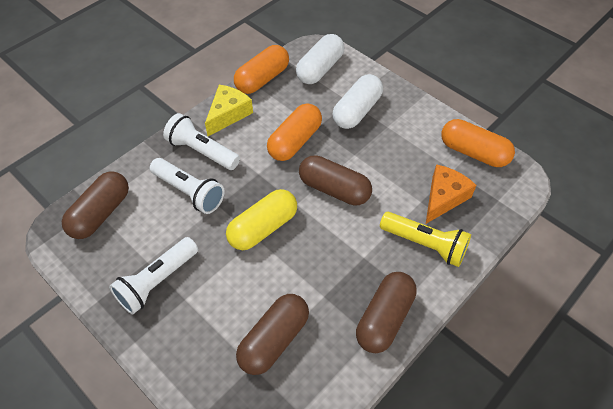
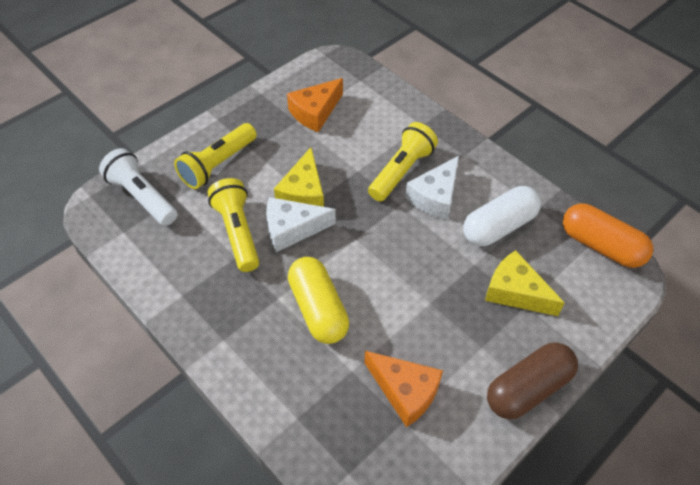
brown capsule: 4 -> 1
orange capsule: 3 -> 1
orange cheese: 1 -> 2
white capsule: 2 -> 1
white cheese: 0 -> 2
white flashlight: 3 -> 1
yellow cheese: 1 -> 2
yellow flashlight: 1 -> 3

